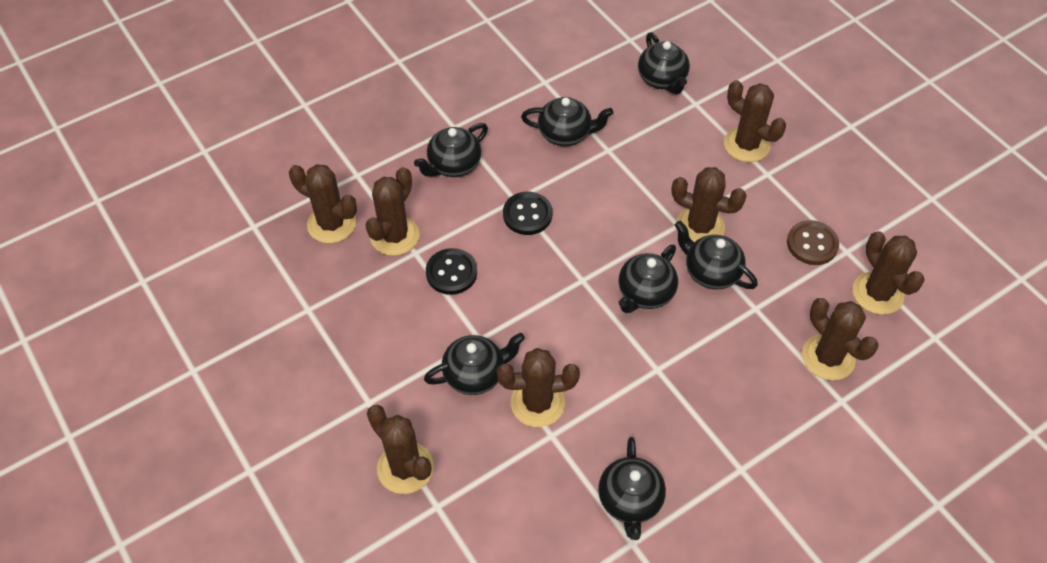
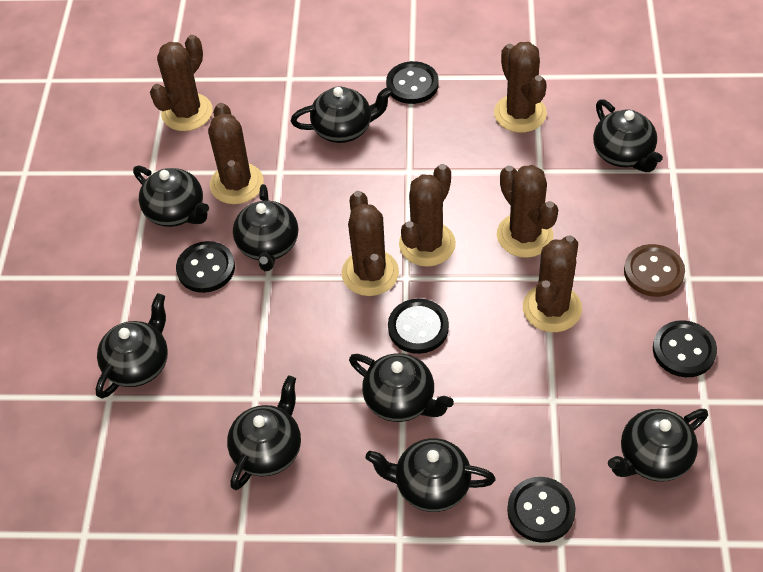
black button: 2 -> 5
black teapot: 7 -> 9
brown cactus: 8 -> 7

